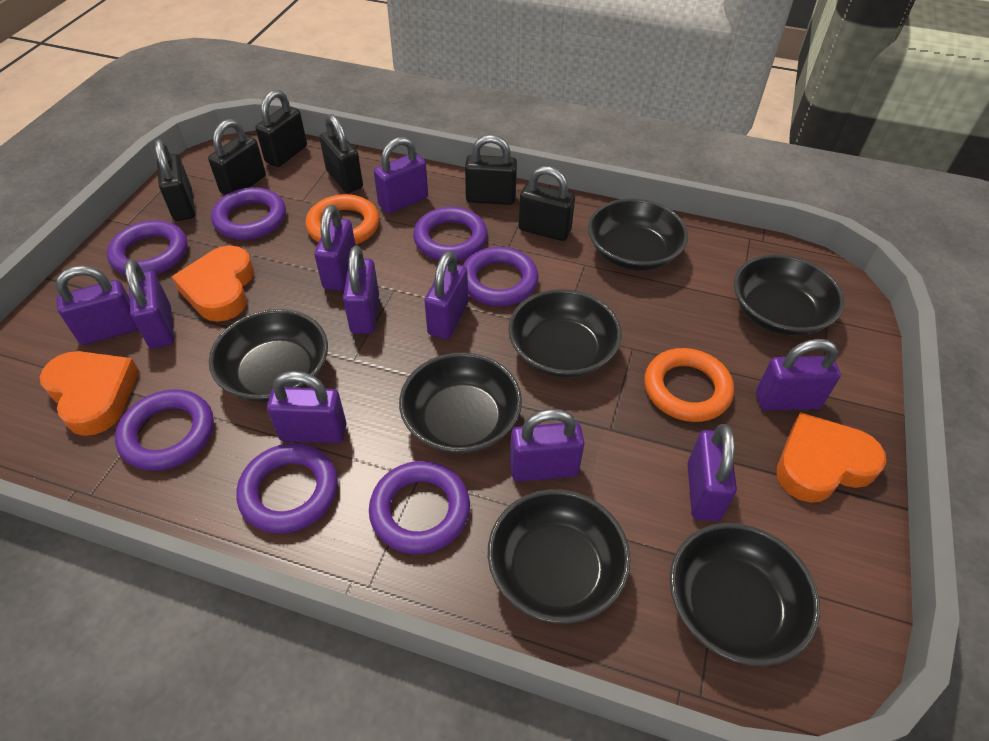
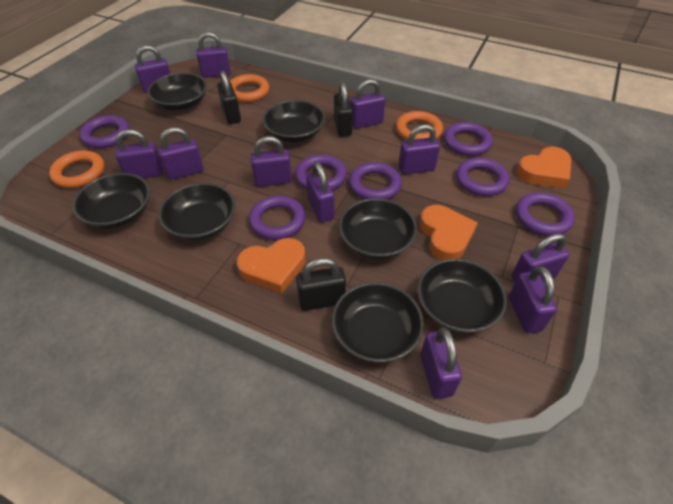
black padlock: 6 -> 3
orange ring: 2 -> 3
purple padlock: 10 -> 11

